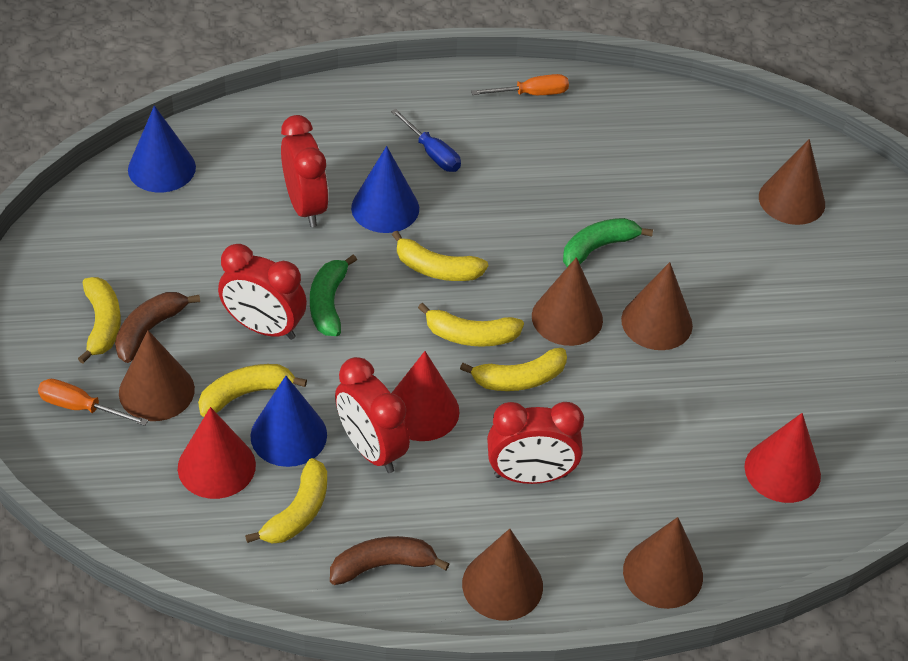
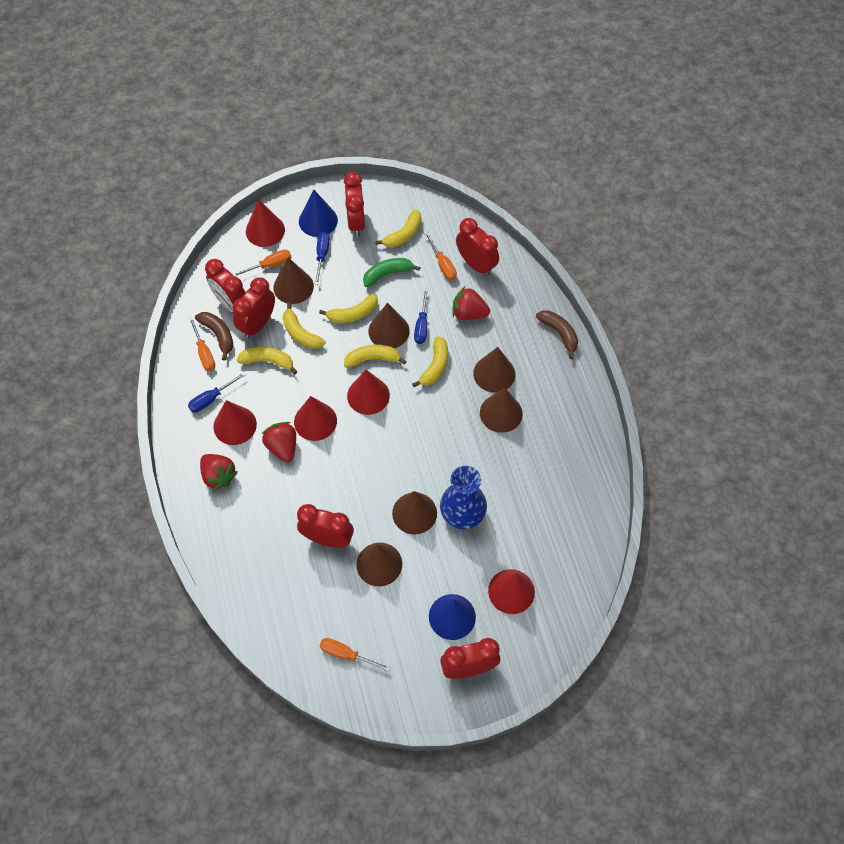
blue cone: 3 -> 2
blue screwdriver: 1 -> 3
blue vase: 0 -> 1
green banana: 2 -> 1
orange screwdriver: 2 -> 4
red clock: 4 -> 6
red cone: 3 -> 5
red strawberry: 0 -> 3

